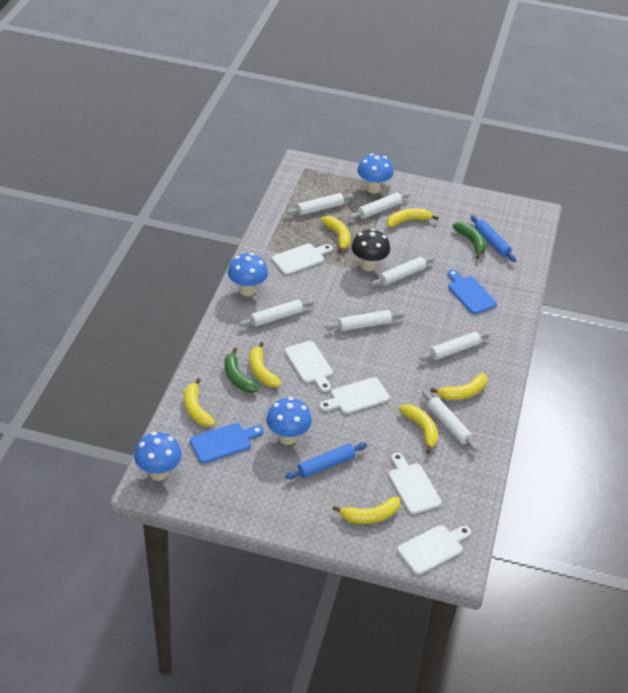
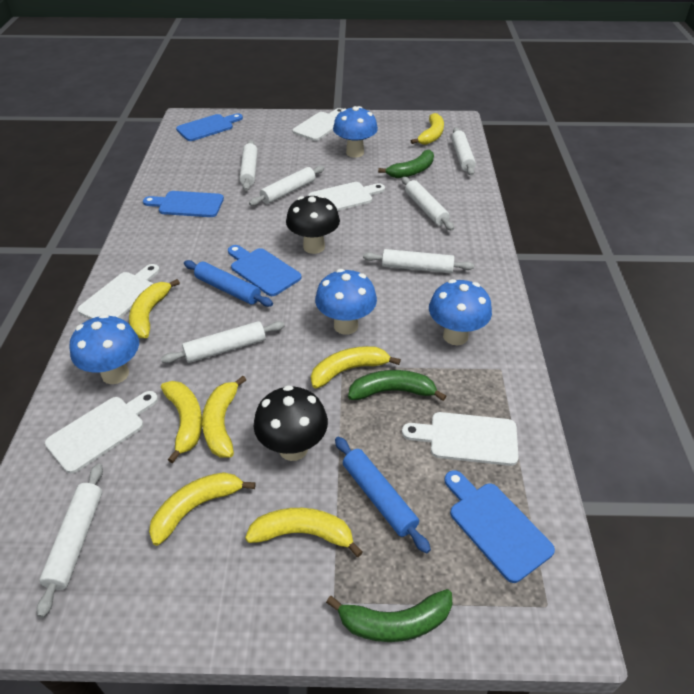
black mushroom: 1 -> 2
blue cutting board: 2 -> 4
green banana: 2 -> 3

